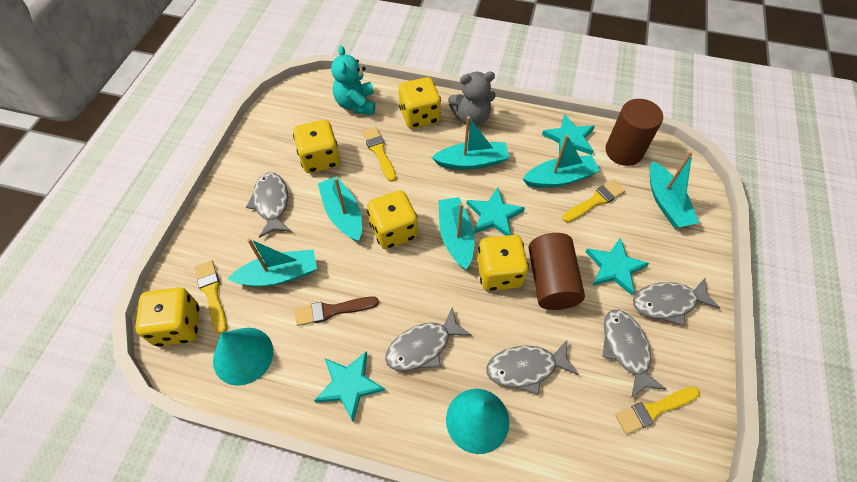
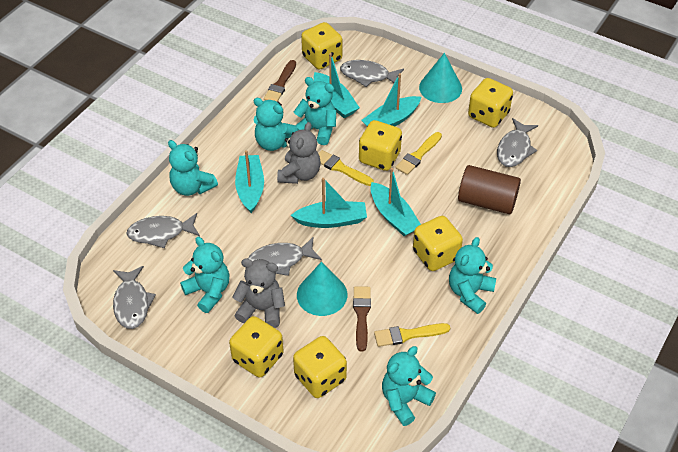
brown brush: 1 -> 2
brown cylinder: 2 -> 1
grey teddy bear: 1 -> 2
turquoise boat: 6 -> 5
turquoise star: 4 -> 0
turquoise teddy bear: 1 -> 6
yellow brush: 4 -> 3
yellow dice: 5 -> 6

